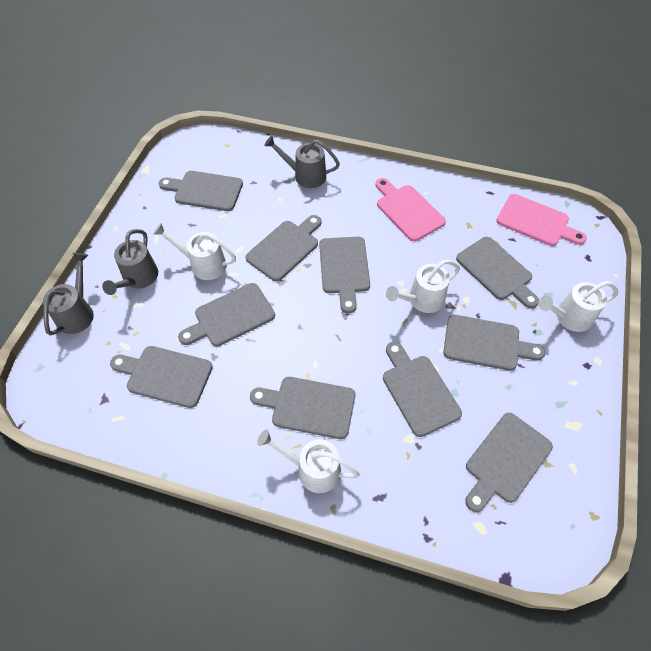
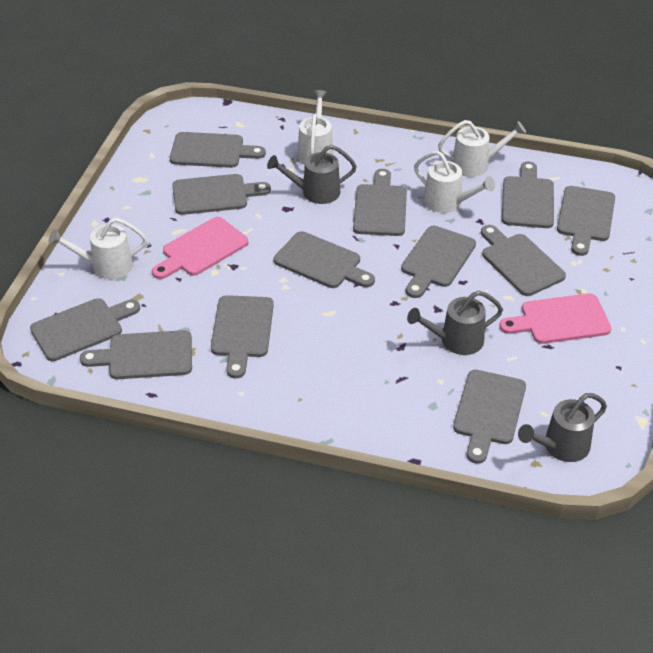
grey cutting board: 10 -> 12

